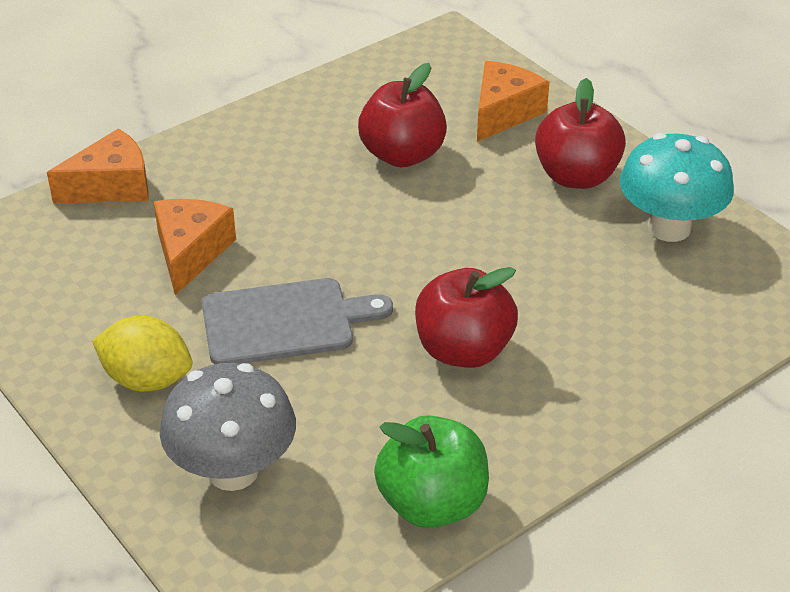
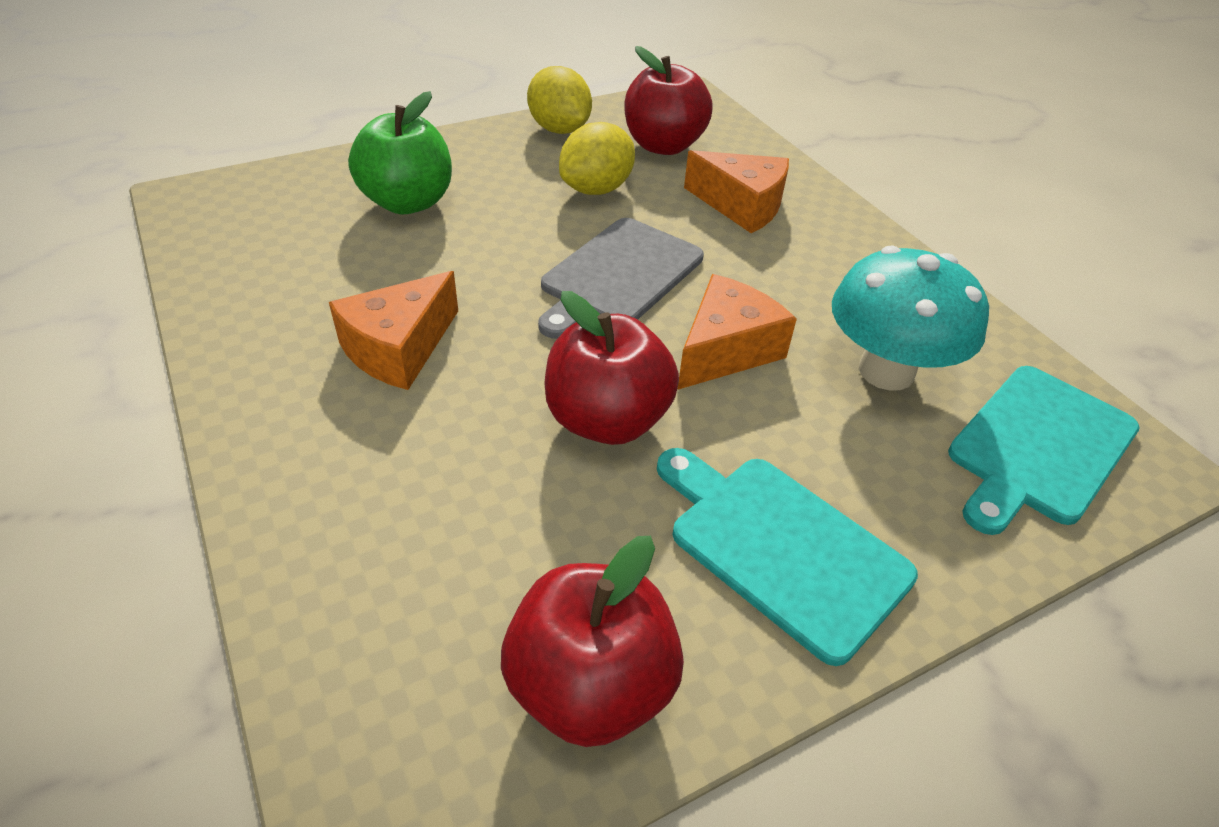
grey mushroom: 1 -> 0
turquoise cutting board: 0 -> 2
yellow lemon: 1 -> 2

